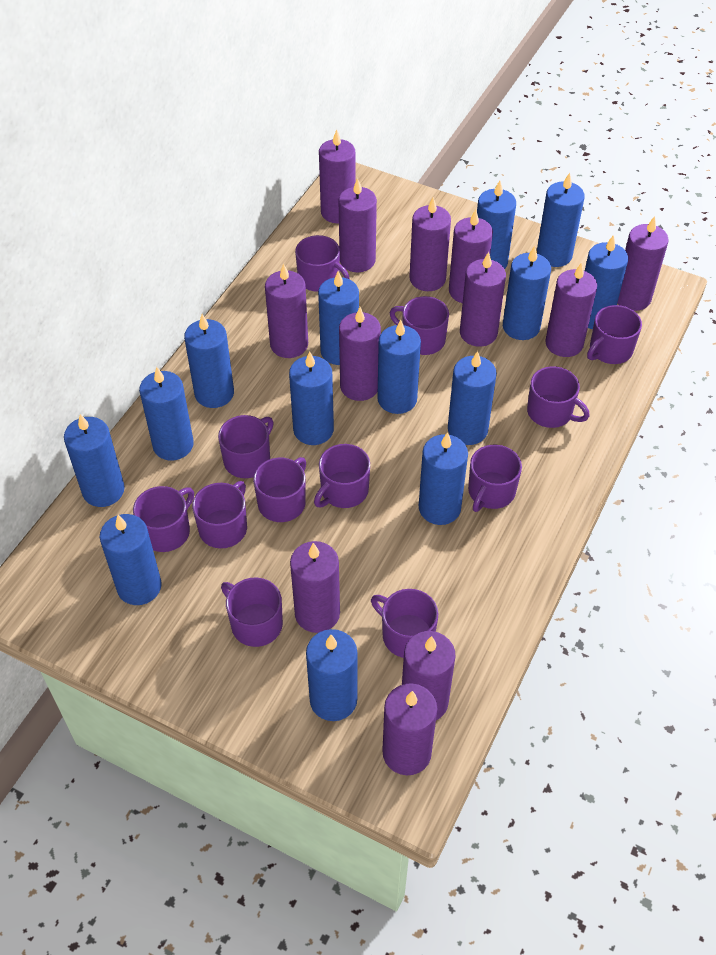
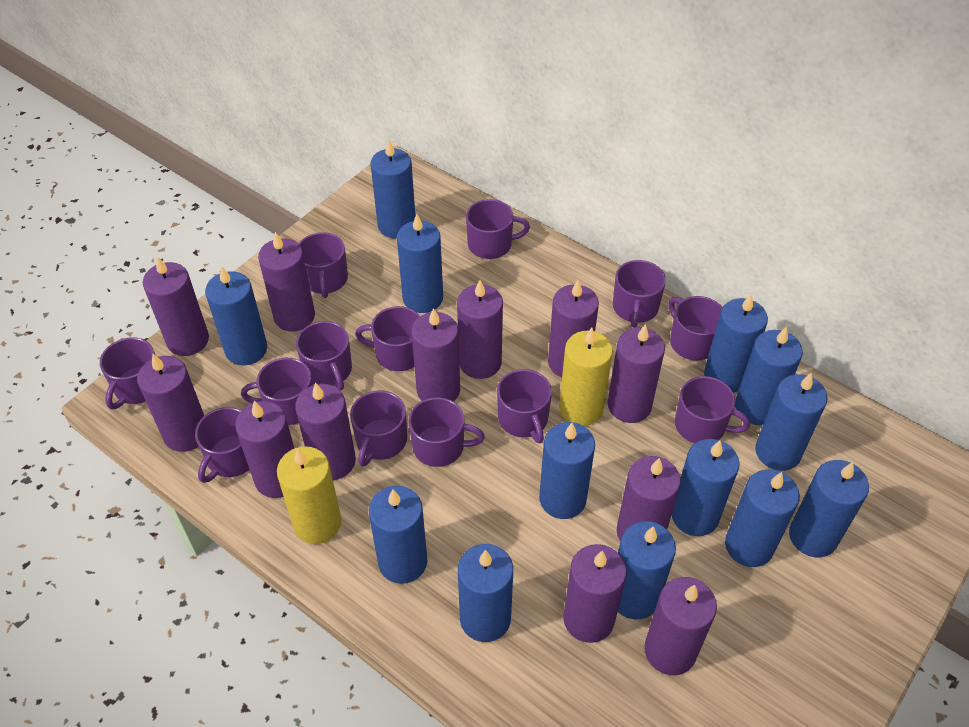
blue candle: 14 -> 13
purple mug: 12 -> 13
yellow candle: 0 -> 2

